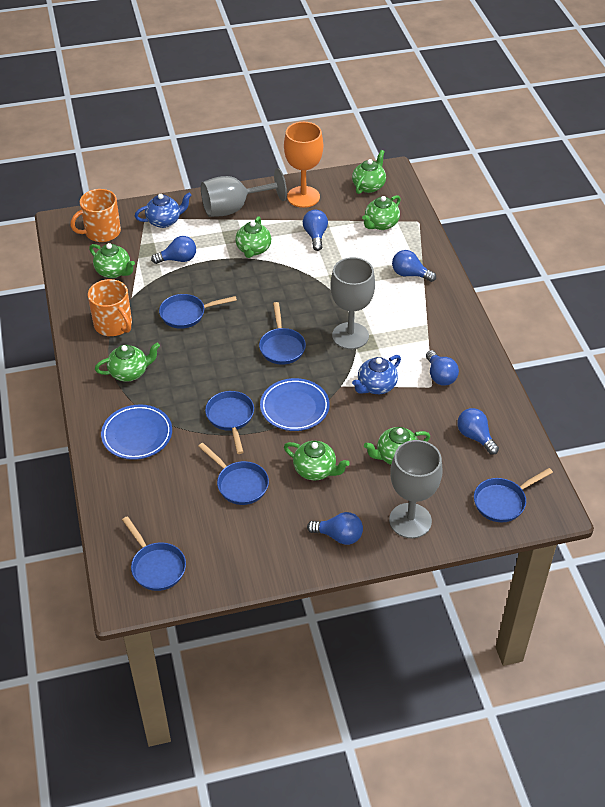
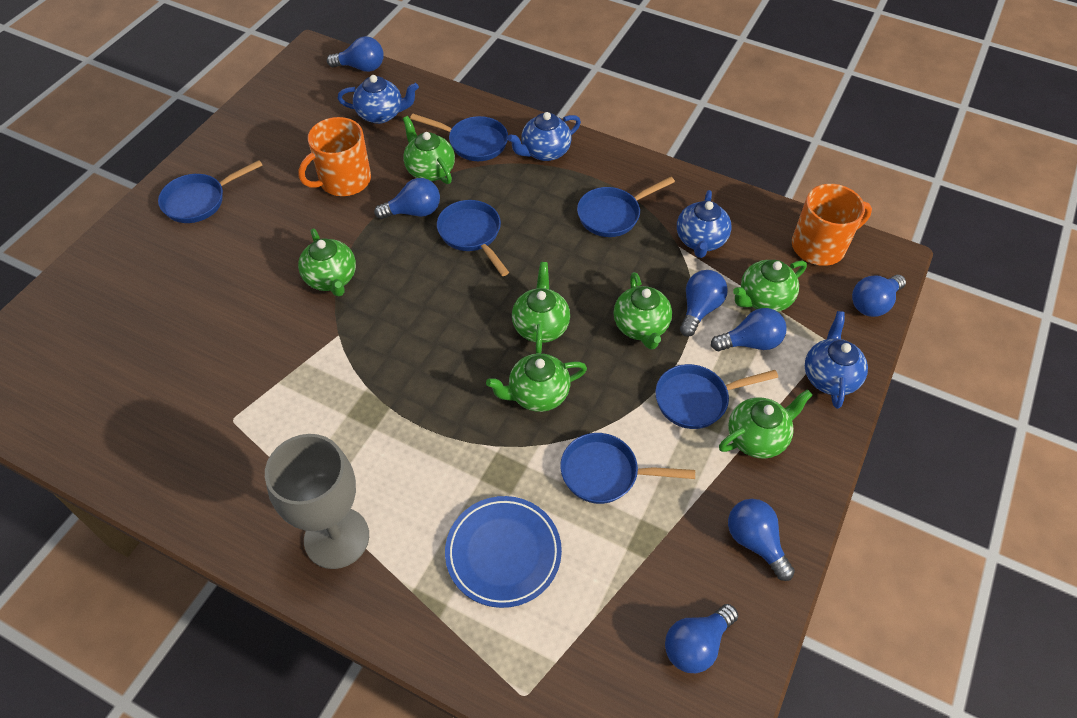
blue light bulb: 6 -> 7
blue plate: 2 -> 1
blue teapot: 2 -> 4
grey goblet: 3 -> 1
orange goblet: 1 -> 0

